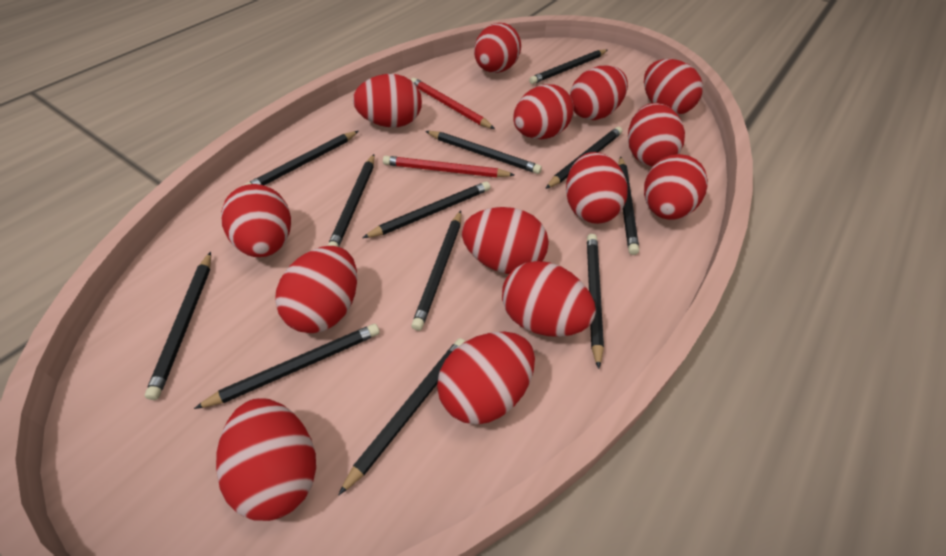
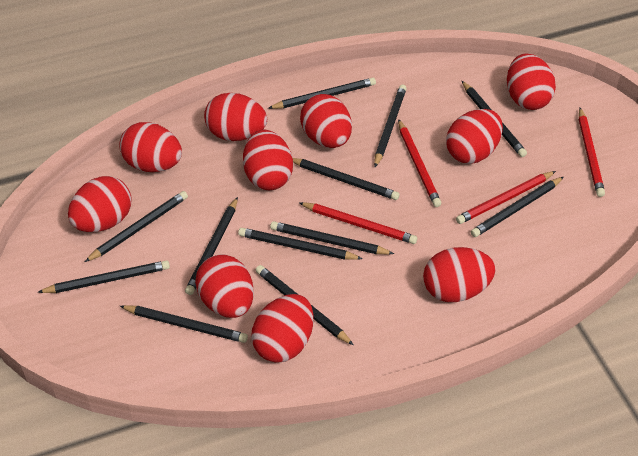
red egg: 14 -> 10
red pencil: 2 -> 4

